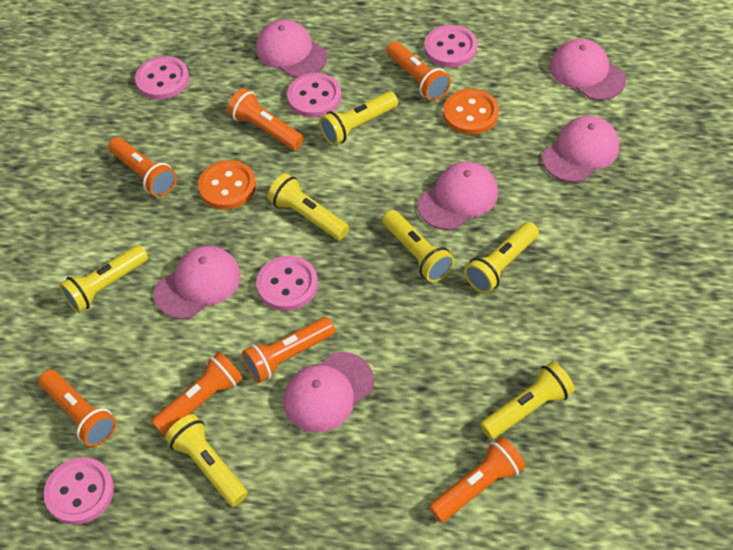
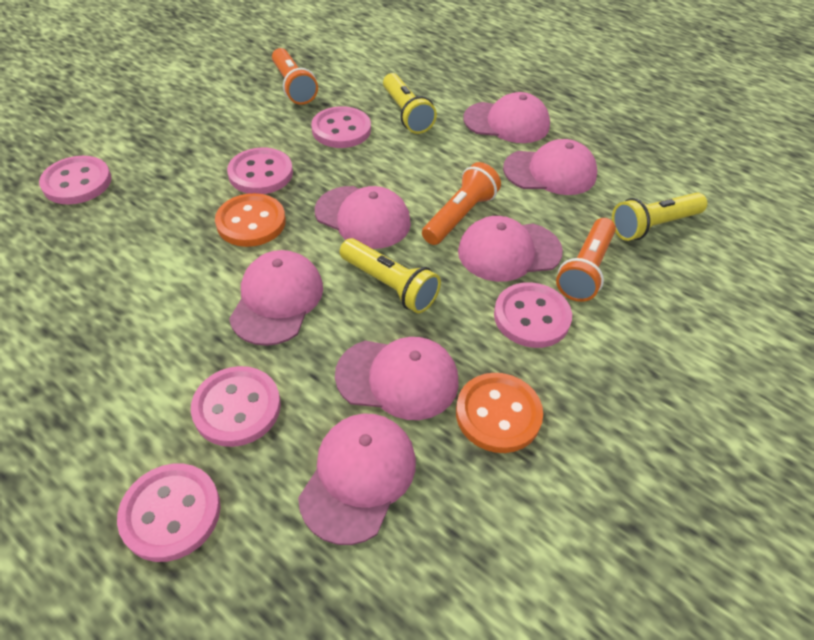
orange flashlight: 7 -> 3
pink button: 5 -> 6
pink cap: 6 -> 7
yellow flashlight: 7 -> 3

